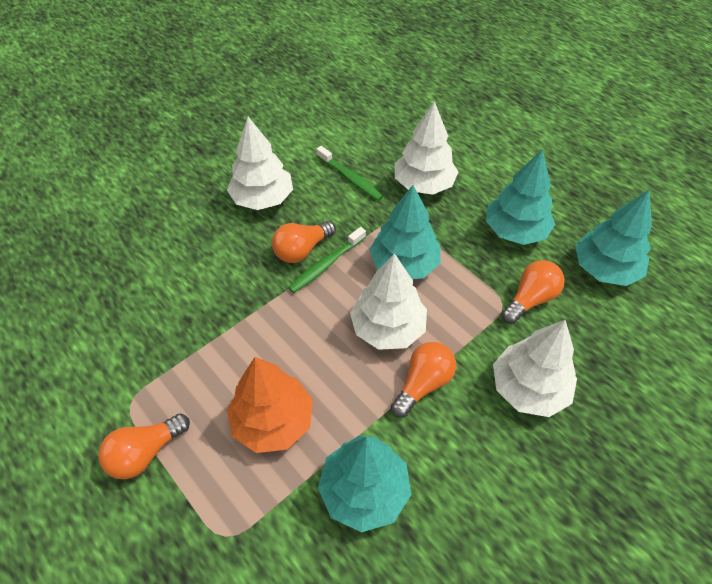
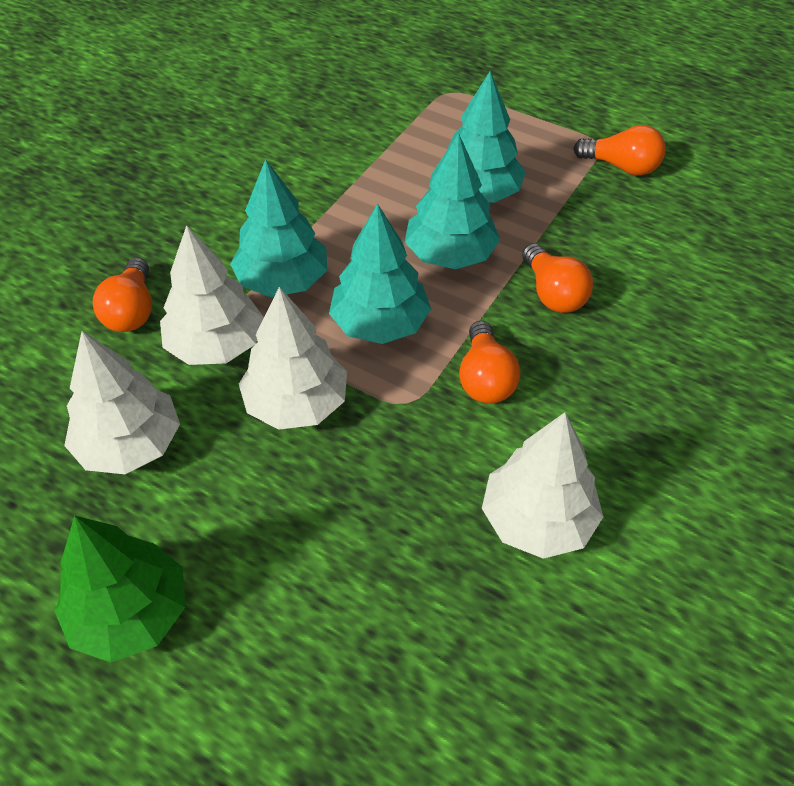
green toothbrush: 2 -> 0
green tree: 0 -> 1
orange tree: 1 -> 0

